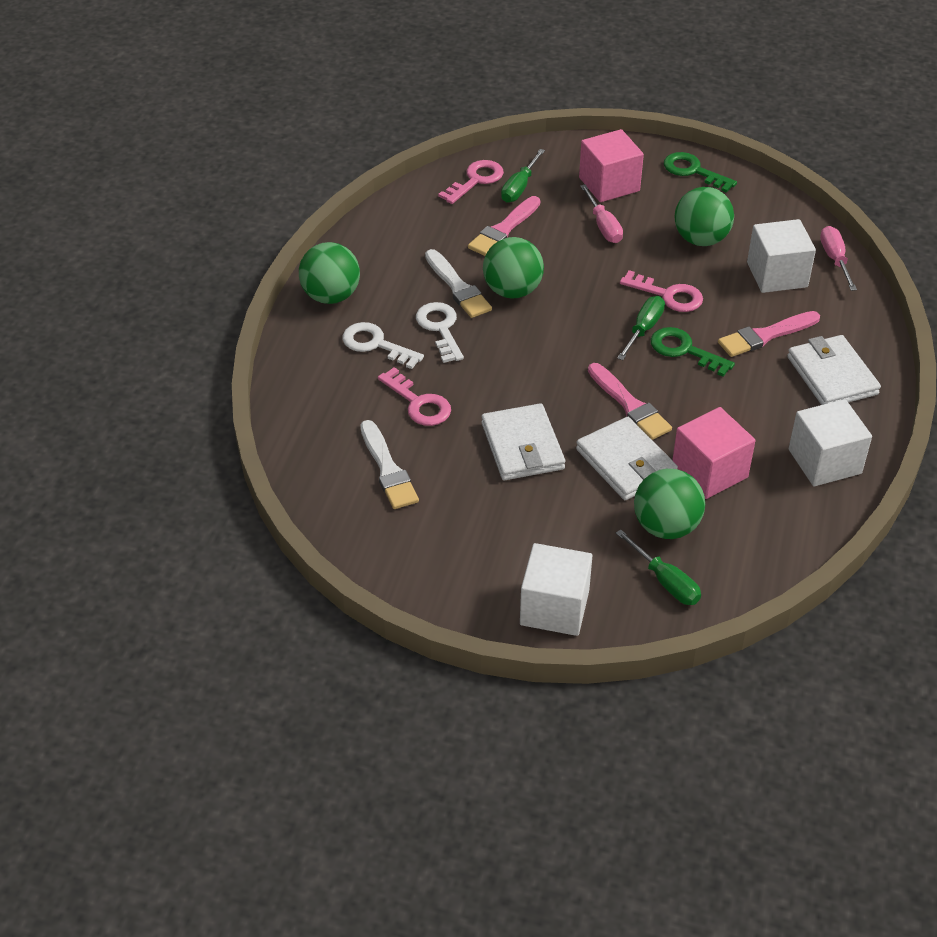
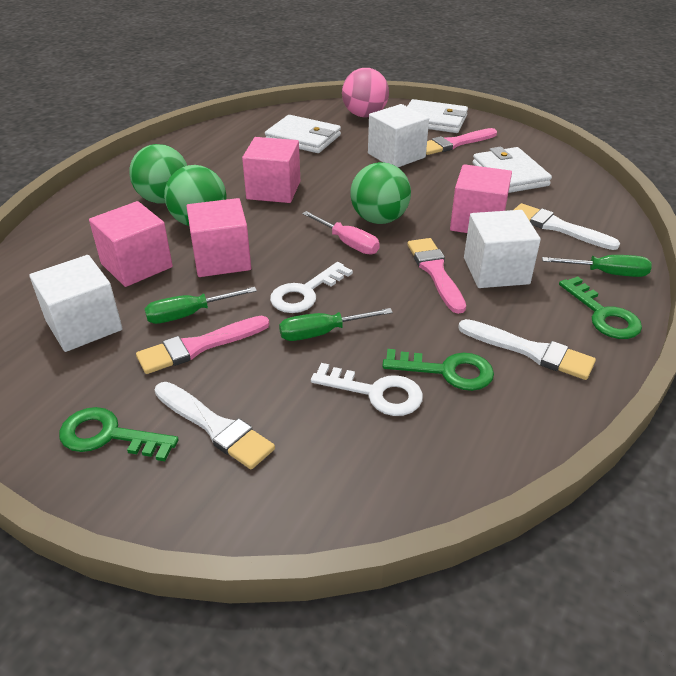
green ball: 4 -> 3
green key: 2 -> 3
pink ball: 0 -> 1
pink cube: 2 -> 4
pink key: 3 -> 0
pink screwdriver: 2 -> 1
white brush: 2 -> 3

